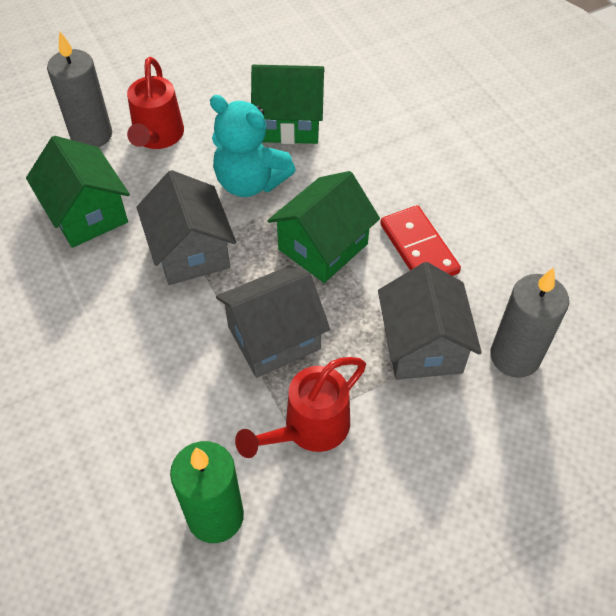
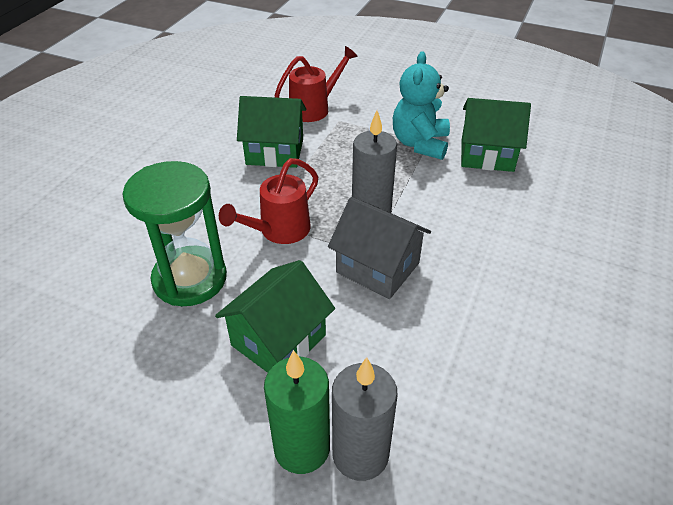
green hourglass: 0 -> 1
grey house: 3 -> 1
red domino: 1 -> 0

